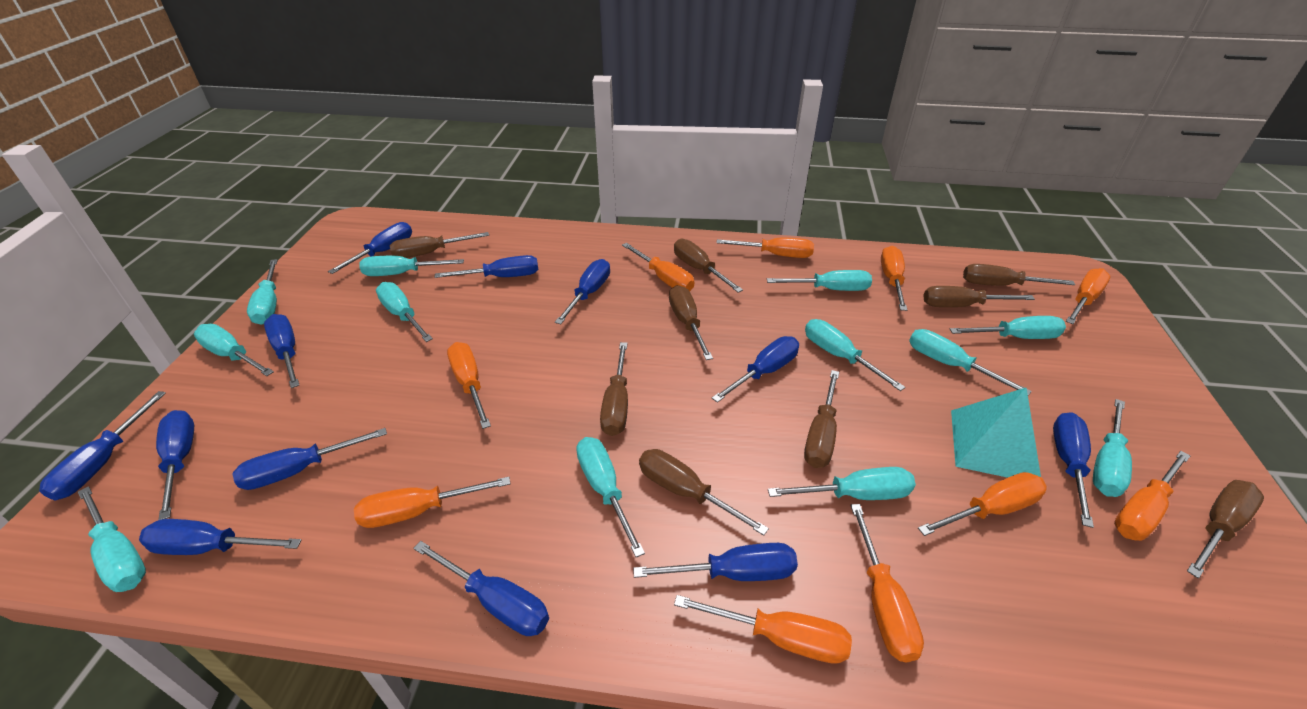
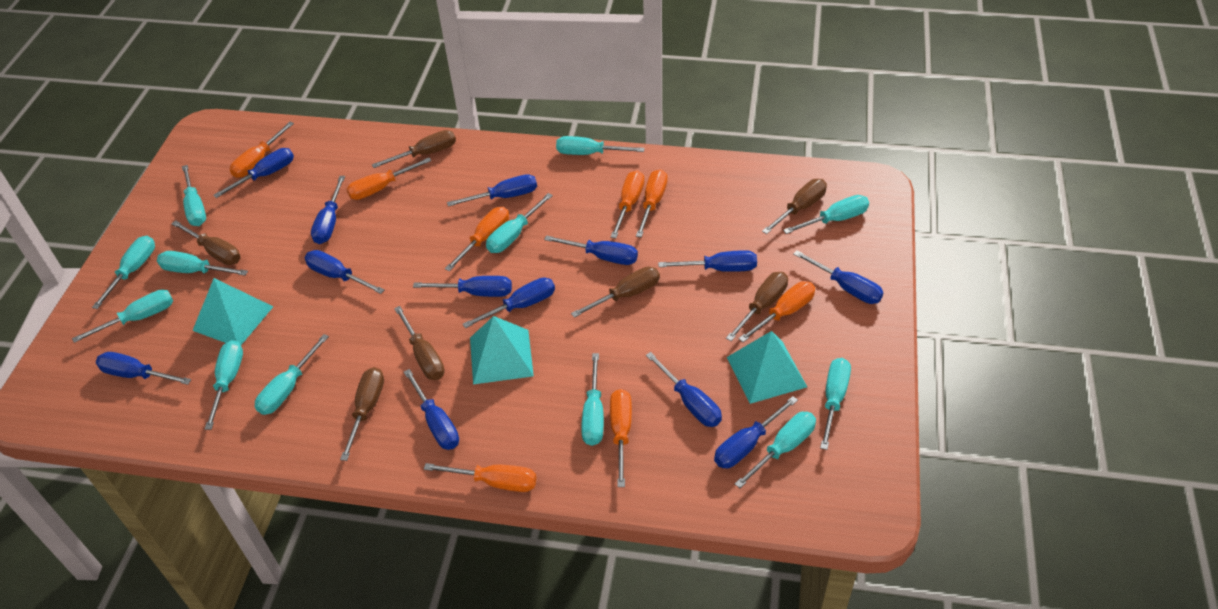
blue screwdriver: 12 -> 13
brown screwdriver: 9 -> 7
orange screwdriver: 10 -> 8
turquoise pyramid: 1 -> 3

